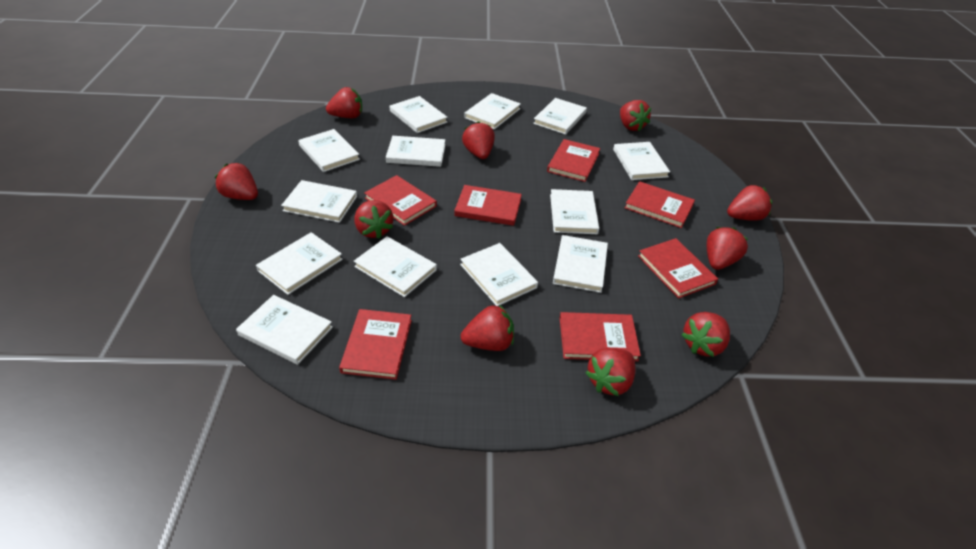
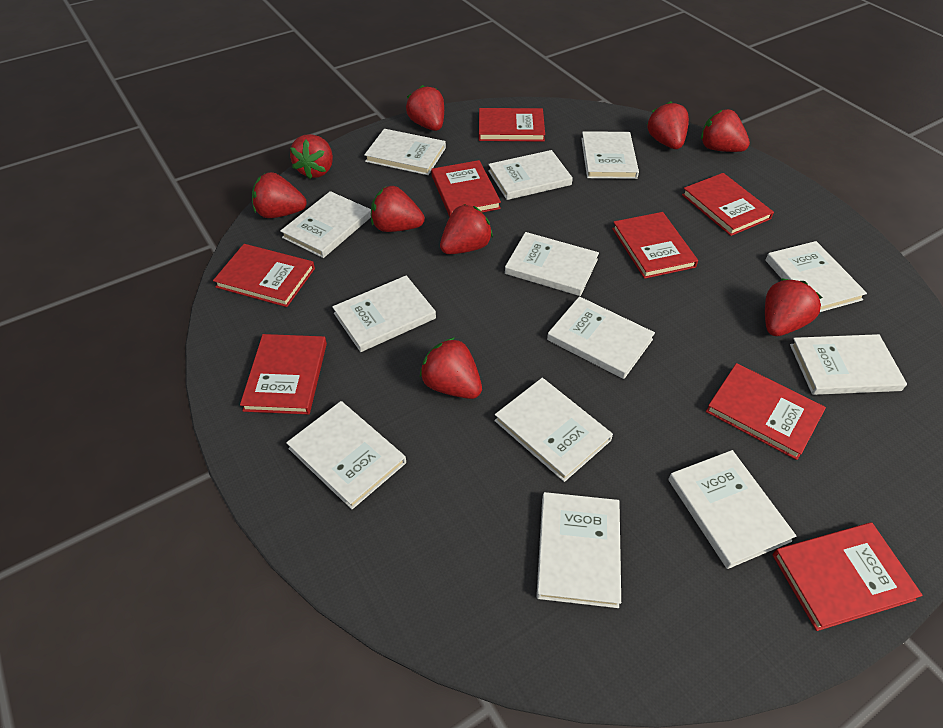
red book: 7 -> 8
red strawberry: 10 -> 9

